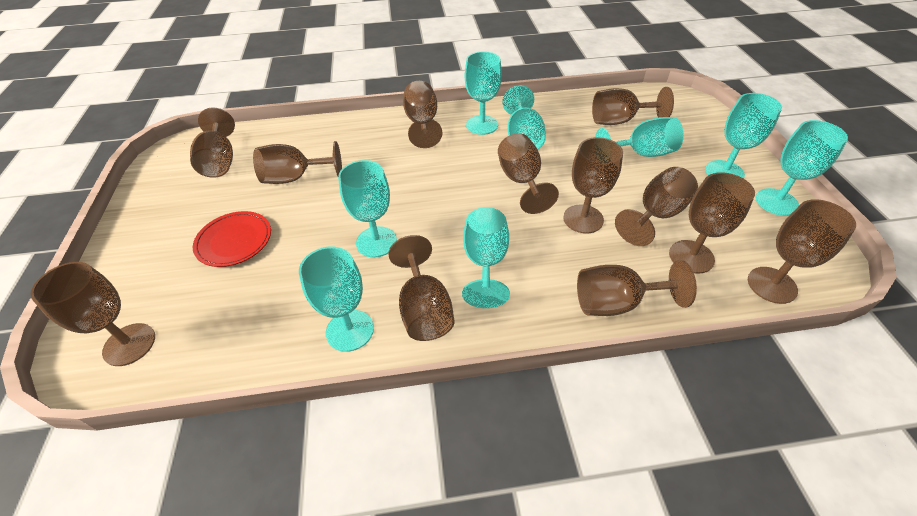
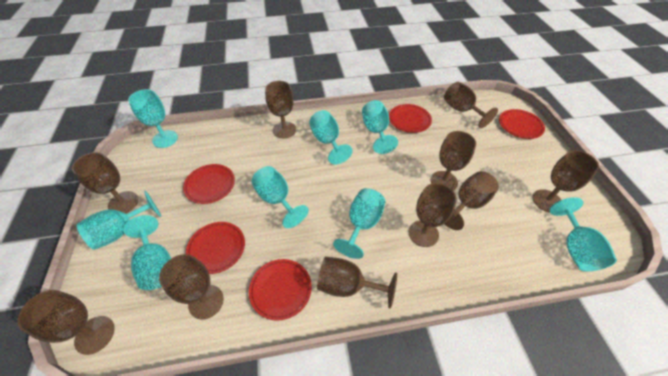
brown goblet: 12 -> 10
red plate: 1 -> 5

